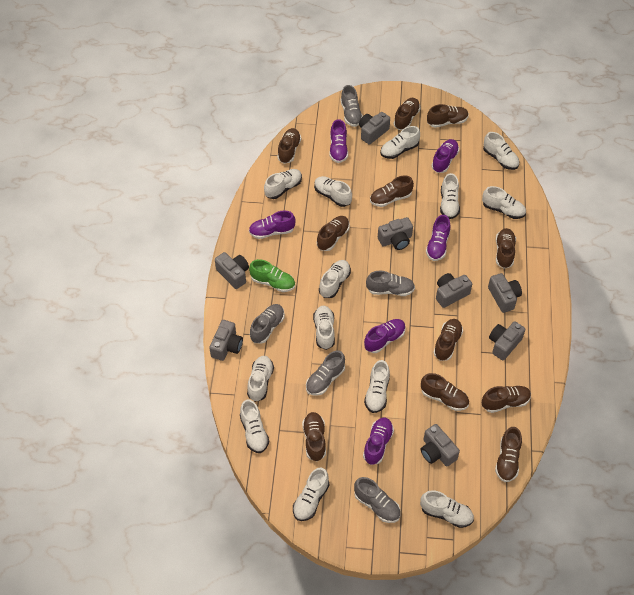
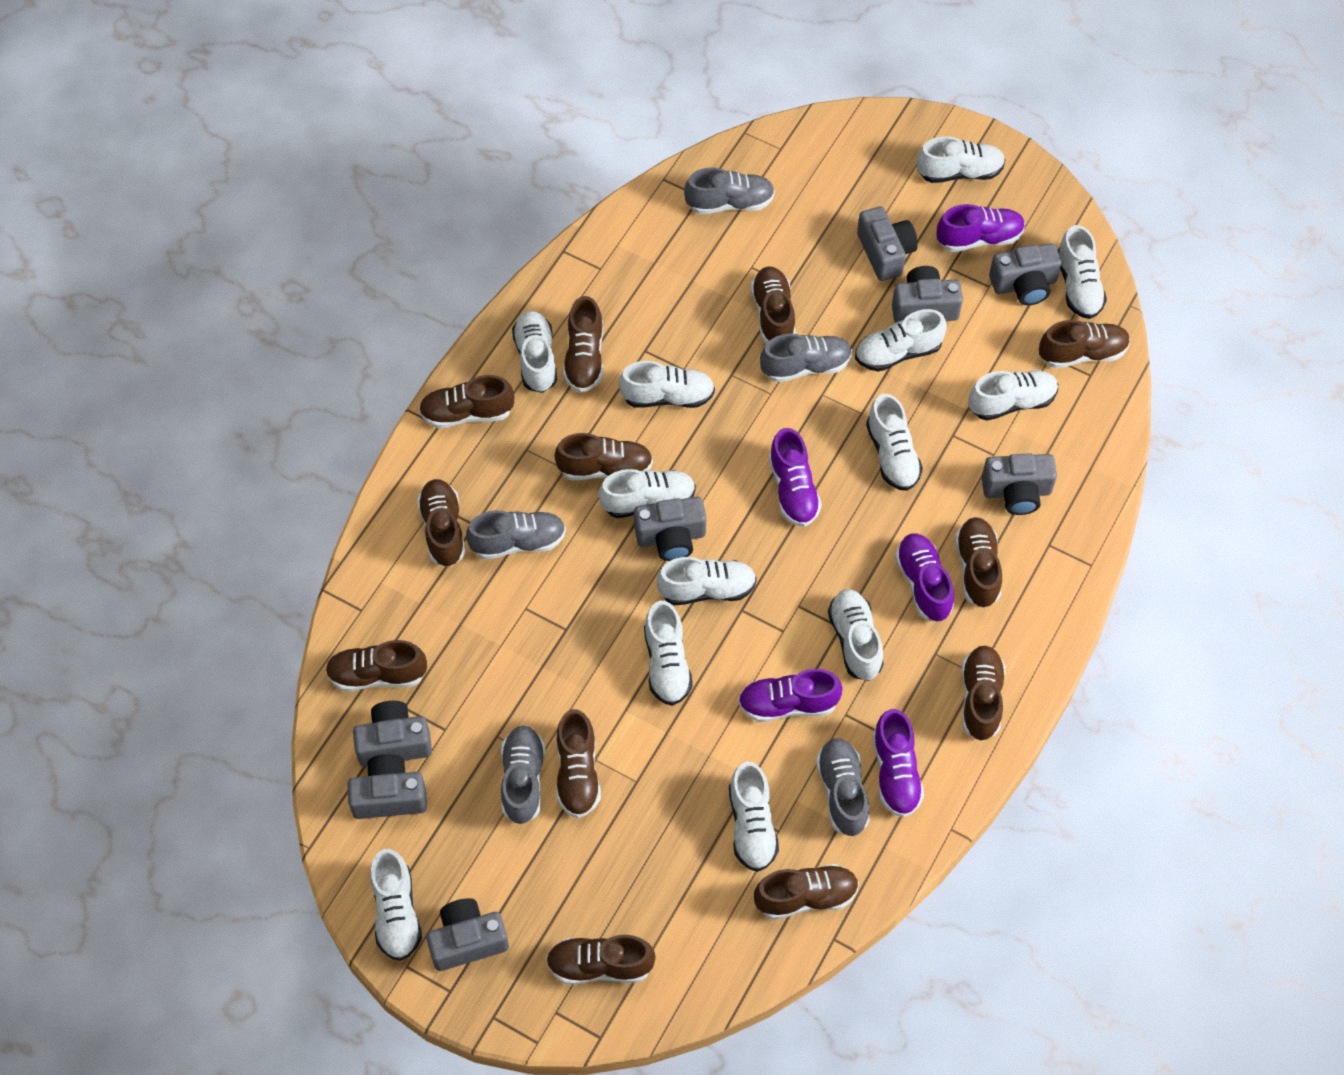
brown shoe: 11 -> 12
green shoe: 1 -> 0
purple shoe: 6 -> 5

